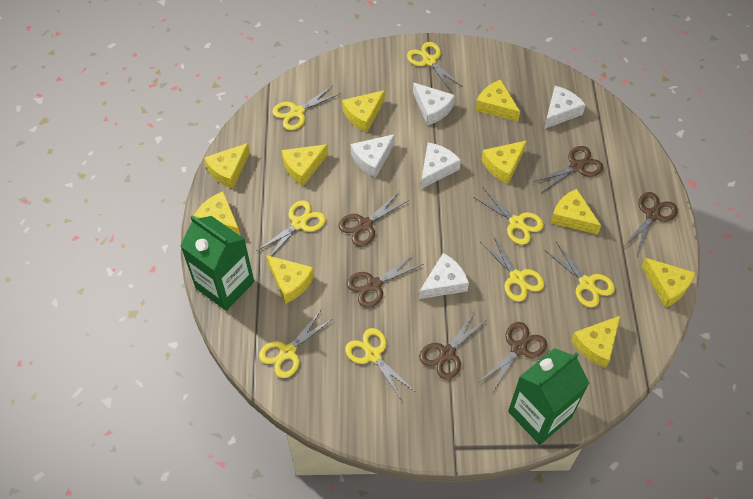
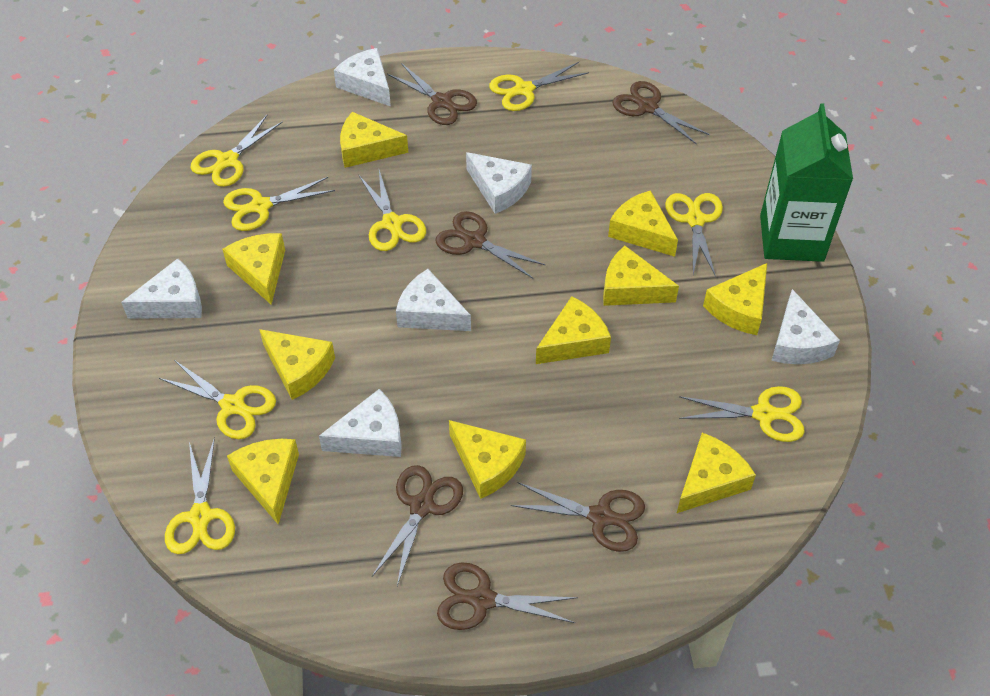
green carton: 2 -> 1
white cheese: 5 -> 6

